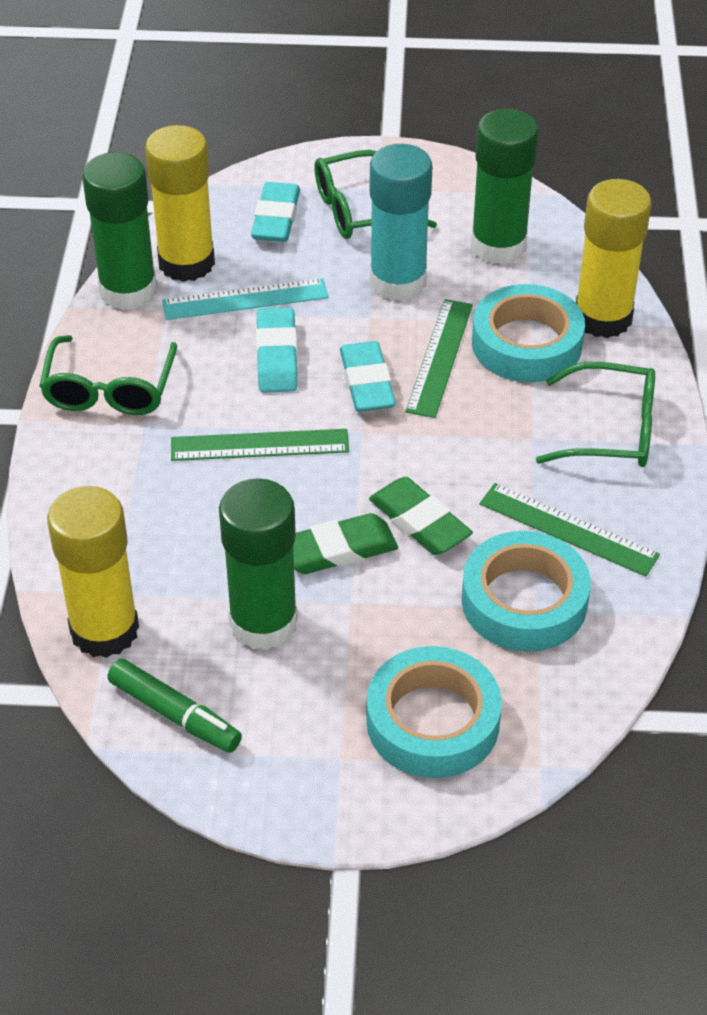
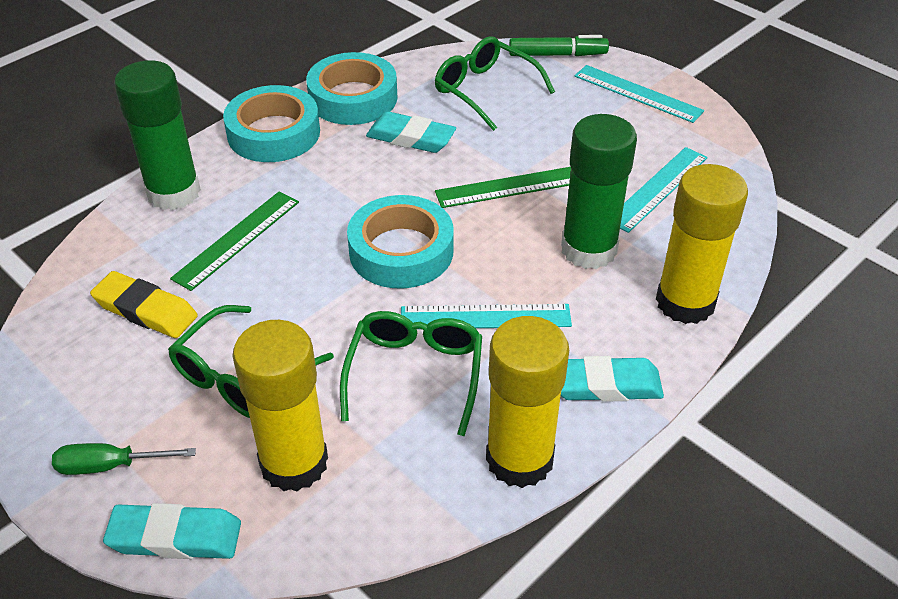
green eraser: 2 -> 0
green glue stick: 3 -> 2
green ruler: 3 -> 2
green screwdriver: 0 -> 1
turquoise glue stick: 1 -> 0
turquoise ruler: 1 -> 3
yellow eraser: 0 -> 1

